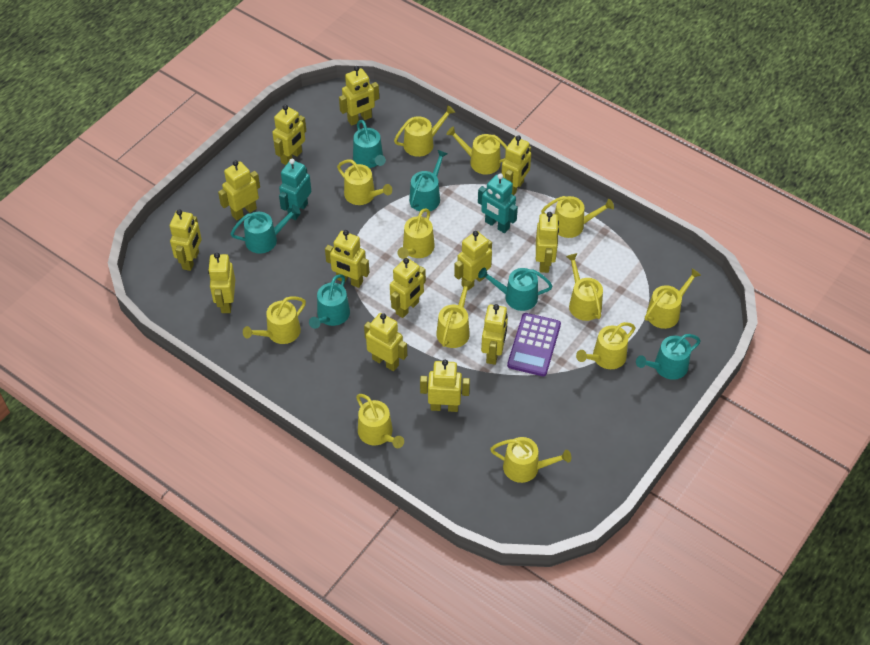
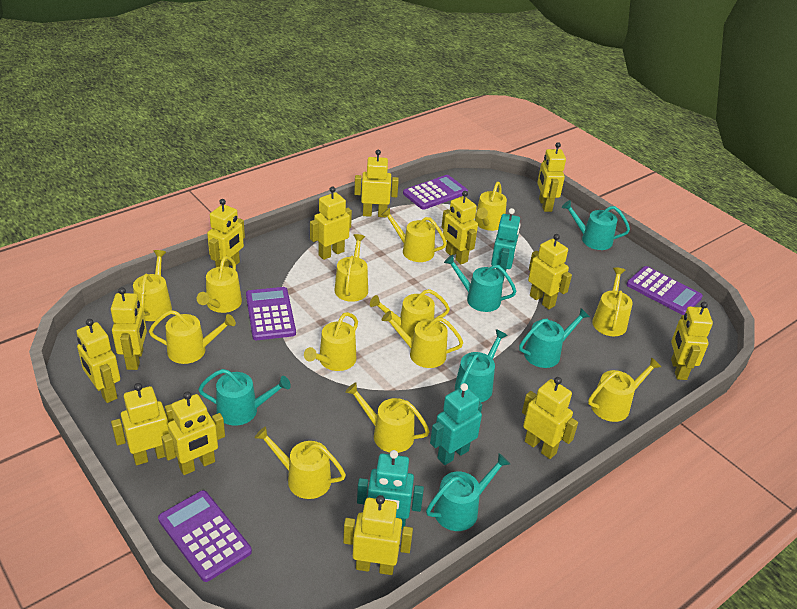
purple calculator: 1 -> 4
turquoise robot: 2 -> 3
yellow watering can: 12 -> 13

